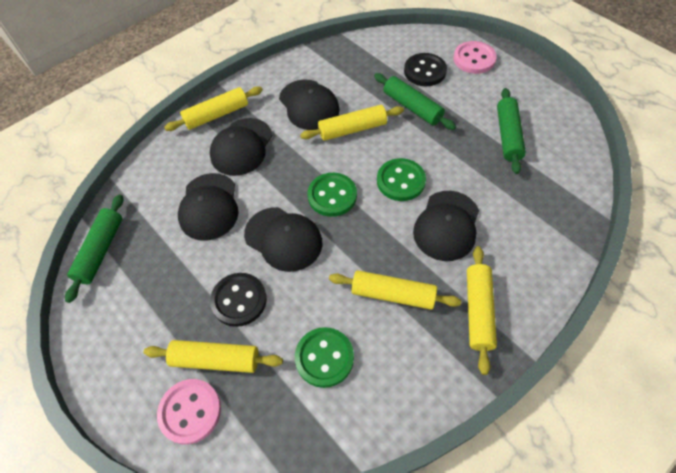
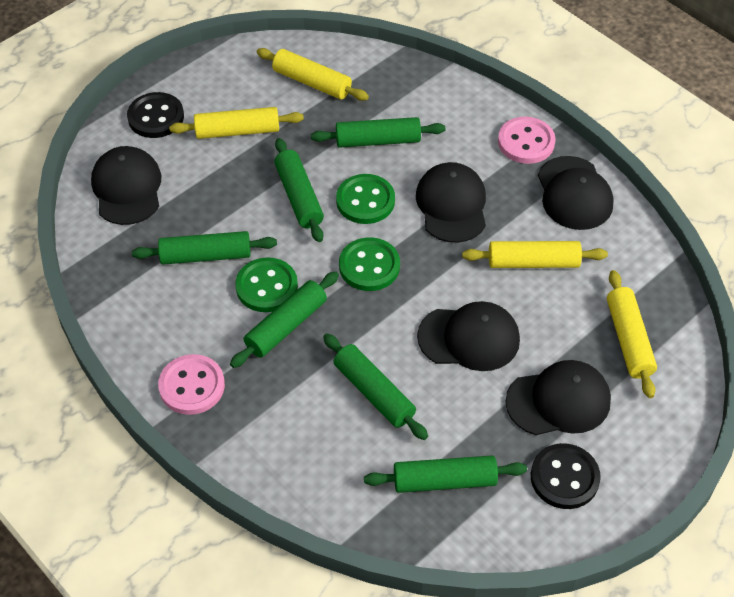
green rolling pin: 3 -> 6
yellow rolling pin: 5 -> 4

